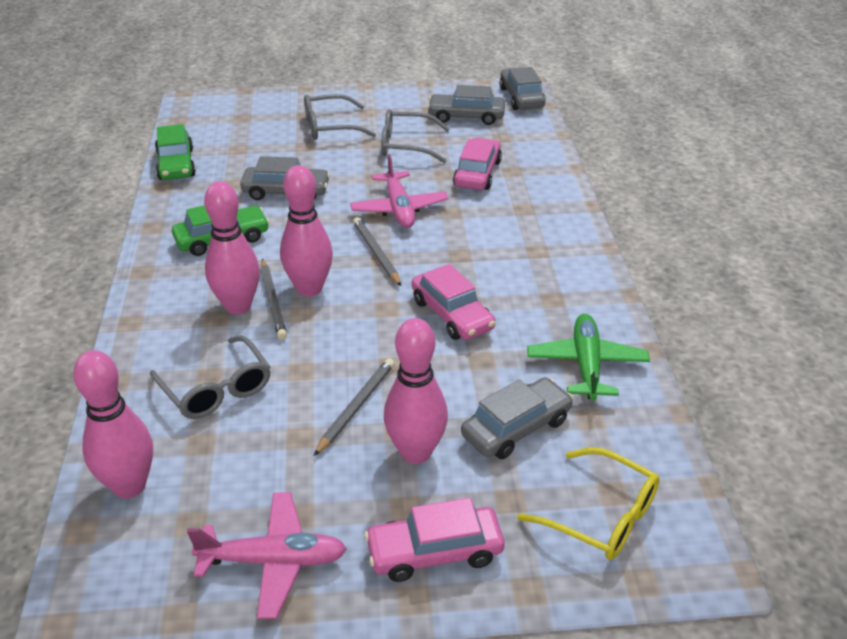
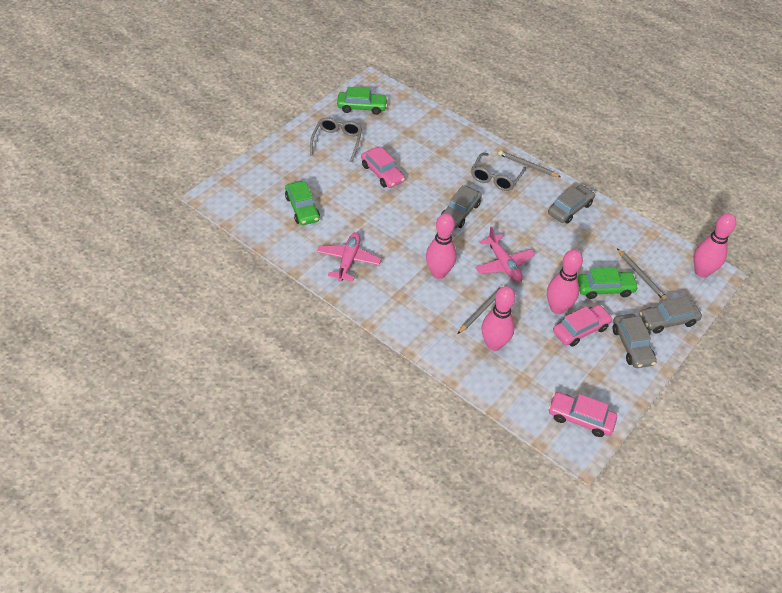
green car: 2 -> 3
green plane: 1 -> 0
grey glasses: 3 -> 2
yellow glasses: 1 -> 0

